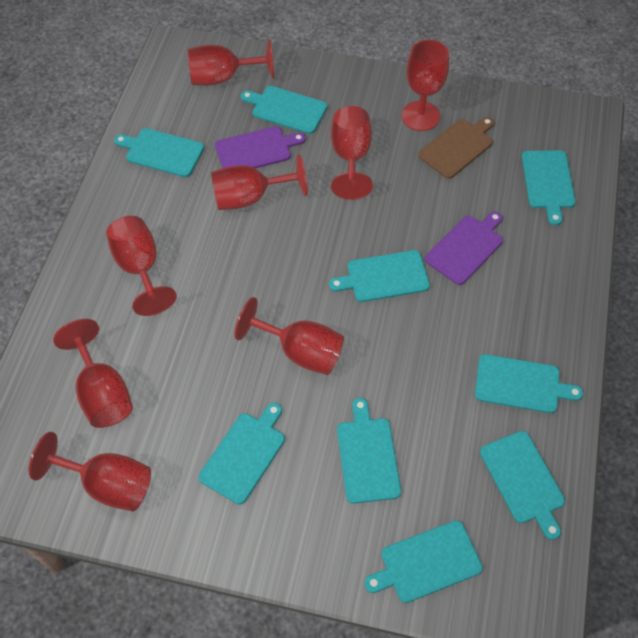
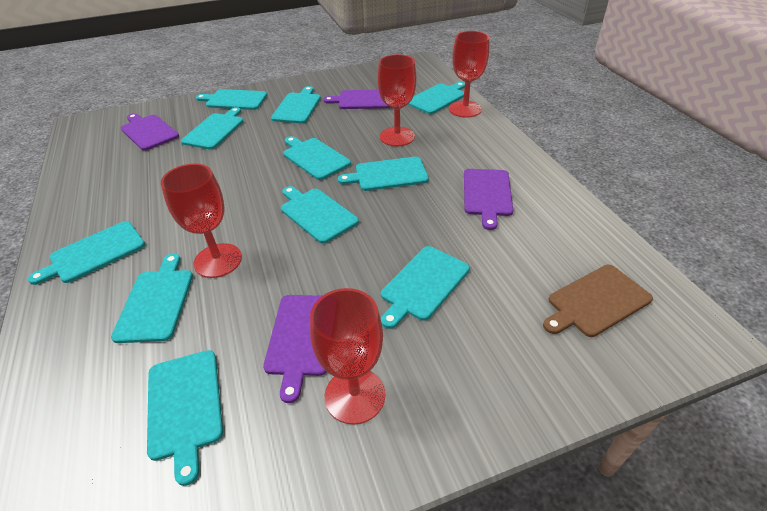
purple cutting board: 2 -> 4
red goblet: 8 -> 4
turquoise cutting board: 9 -> 11

